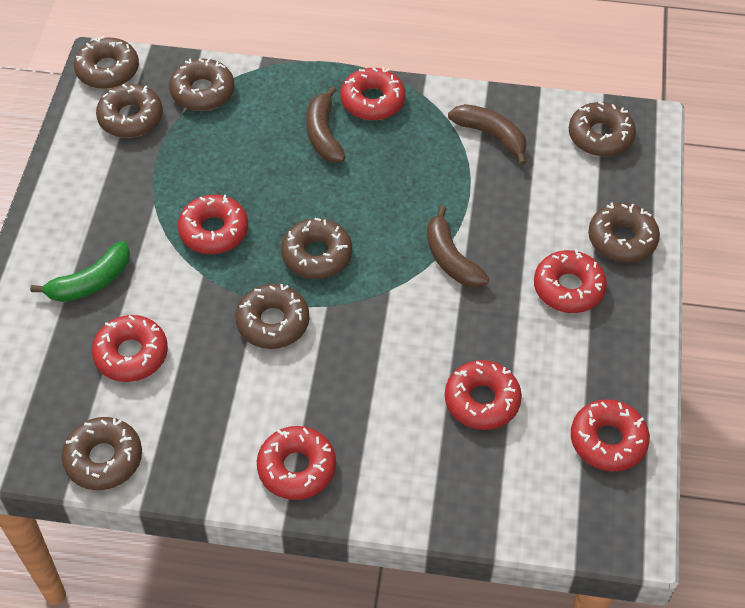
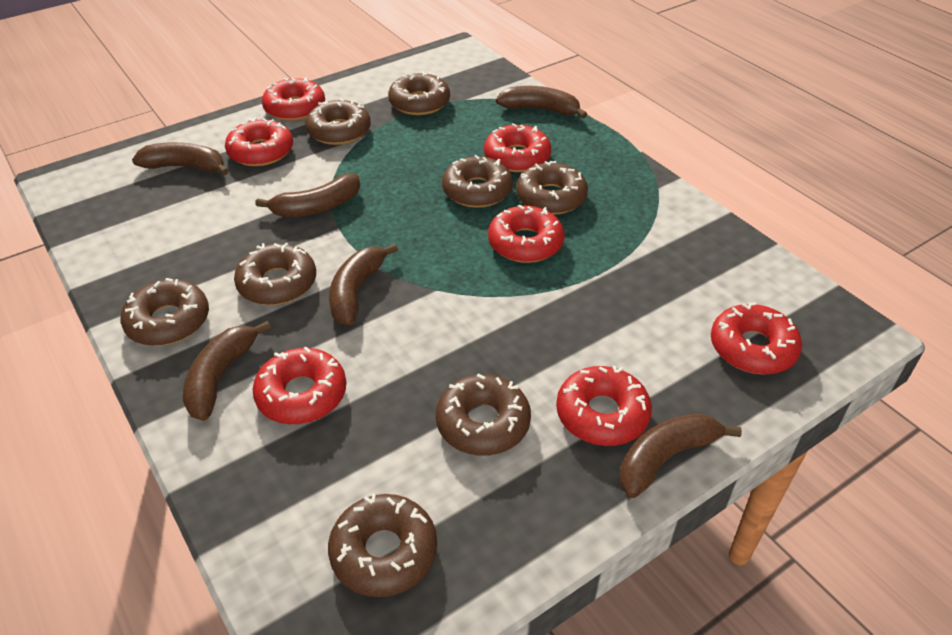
brown banana: 3 -> 6
green banana: 1 -> 0

